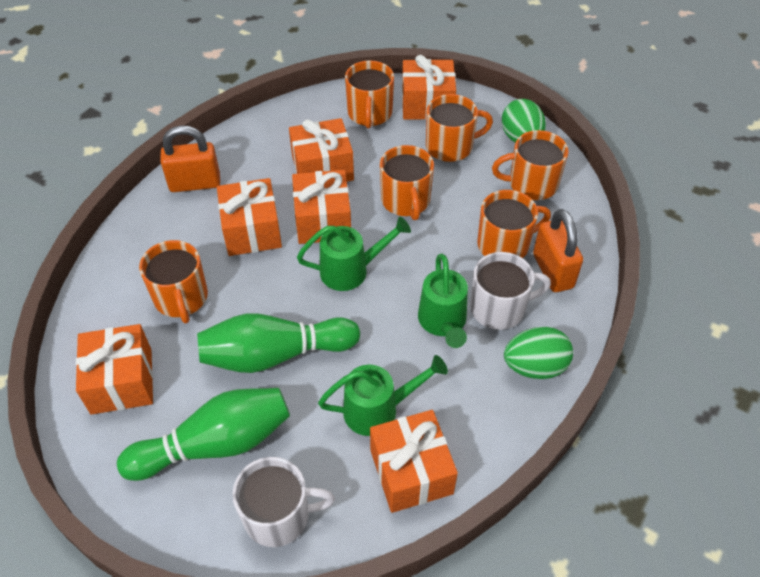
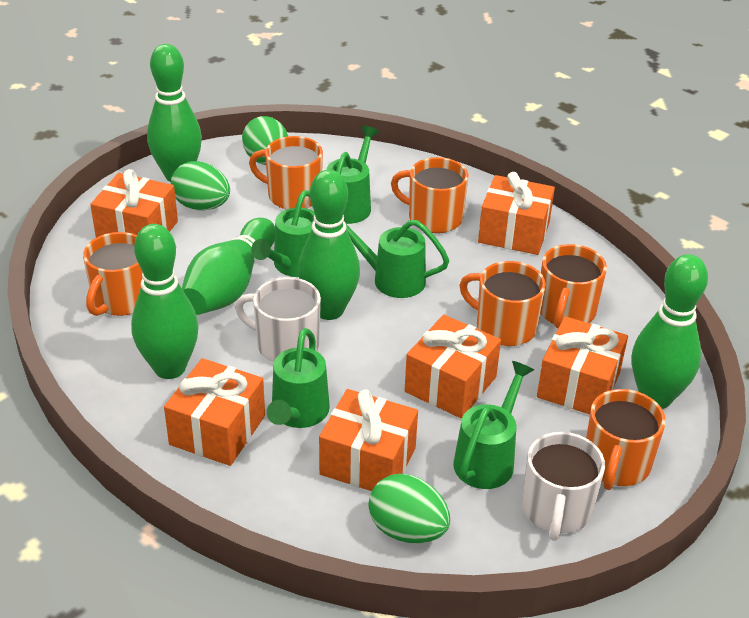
green bowling pin: 2 -> 5
green egg: 2 -> 3
green watering can: 3 -> 5
orange padlock: 2 -> 0

